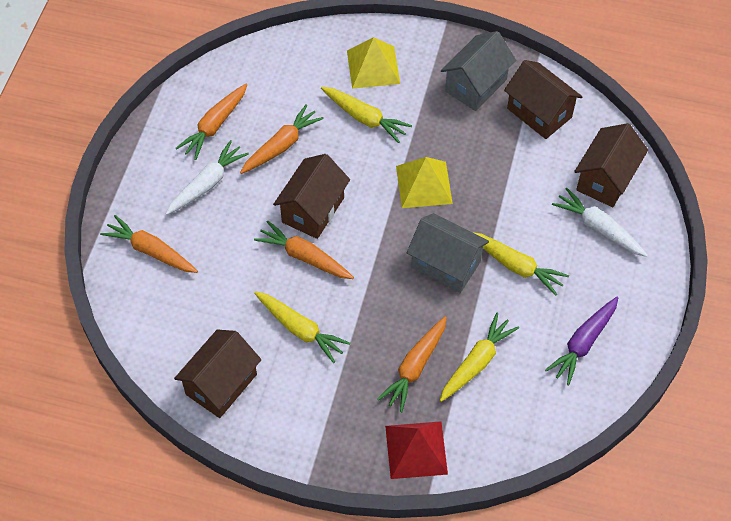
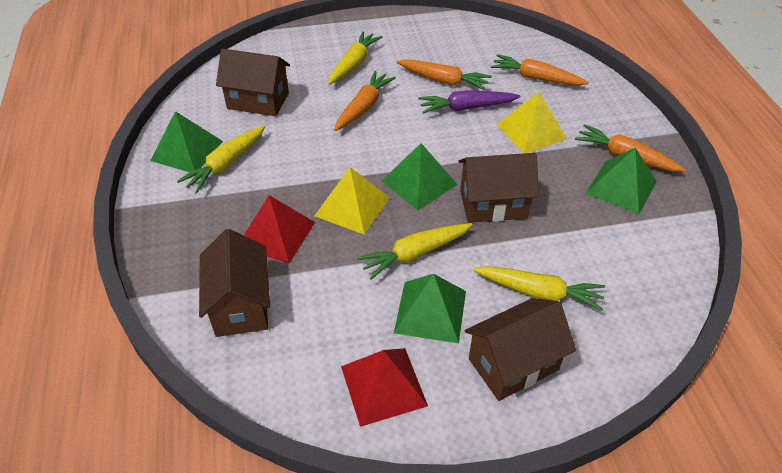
green pyramid: 0 -> 4
grey house: 2 -> 0
orange carrot: 5 -> 4
red pyramid: 1 -> 2
white carrot: 2 -> 0

